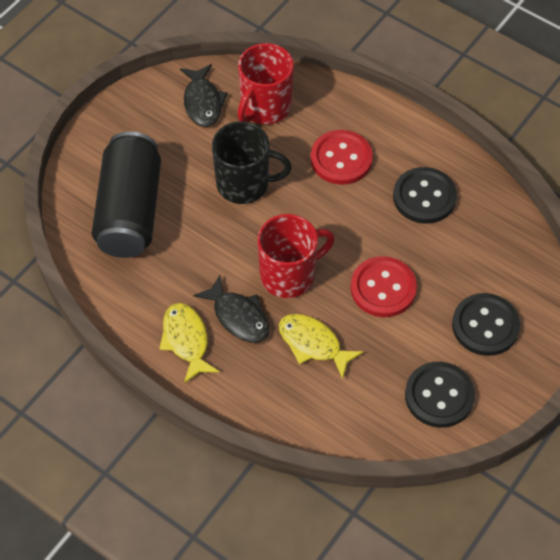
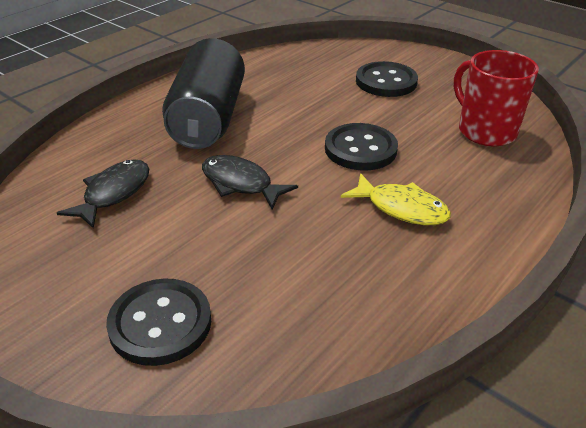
black mug: 1 -> 0
red button: 2 -> 0
red mug: 2 -> 1
yellow fish: 2 -> 1

